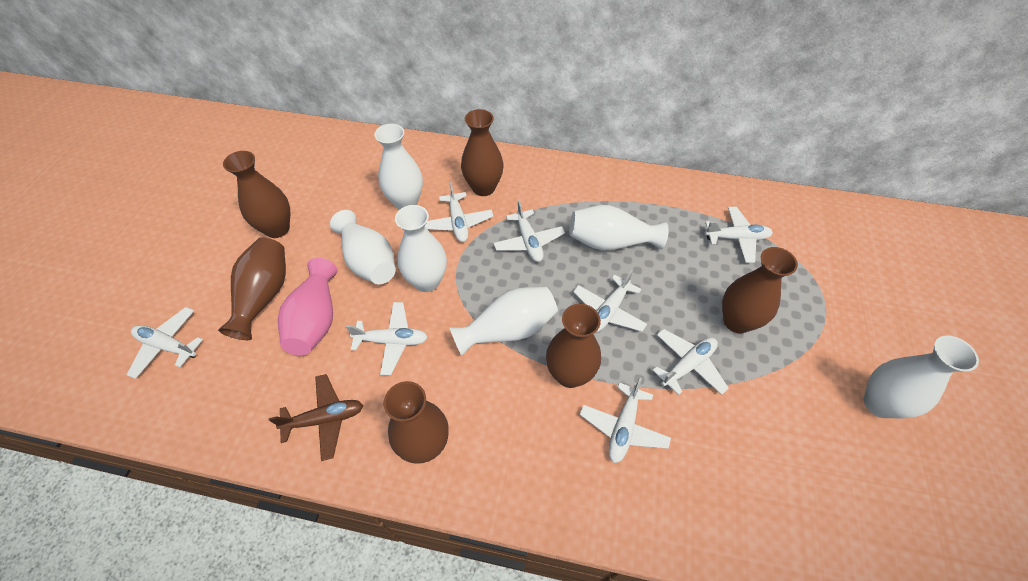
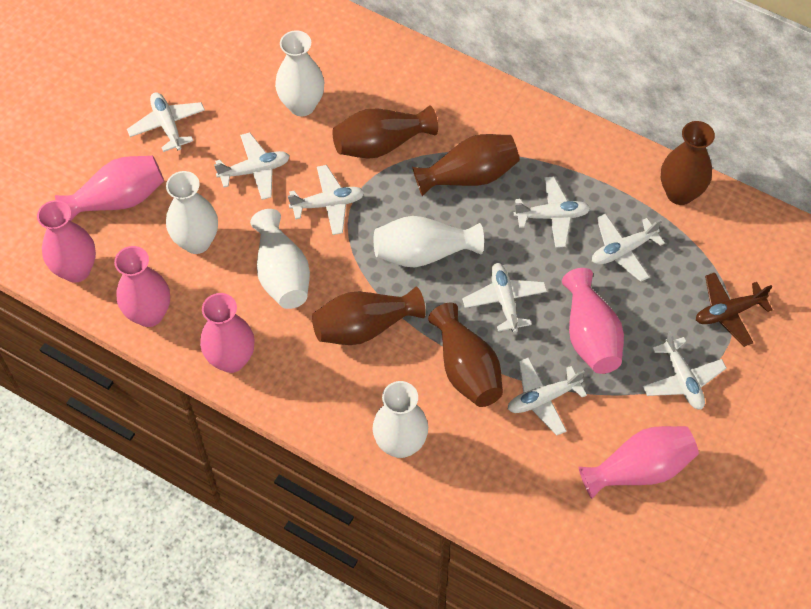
brown vase: 6 -> 5
pink vase: 1 -> 6
white vase: 6 -> 5

